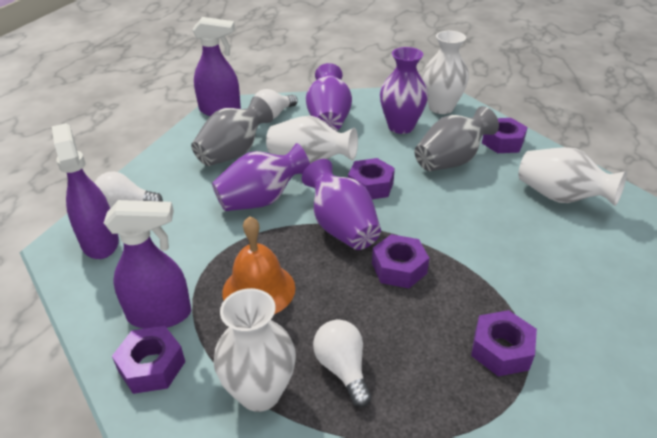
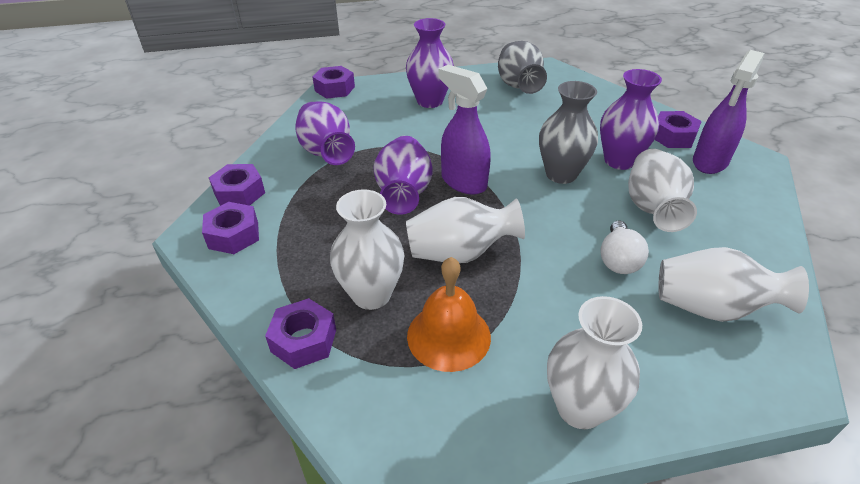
purple spray bottle: 3 -> 2
white light bulb: 3 -> 1
white vase: 4 -> 5

